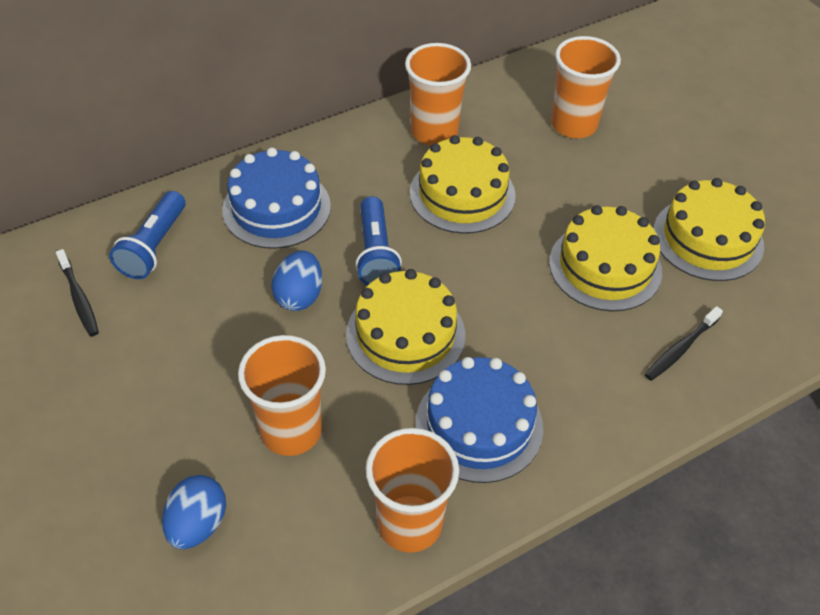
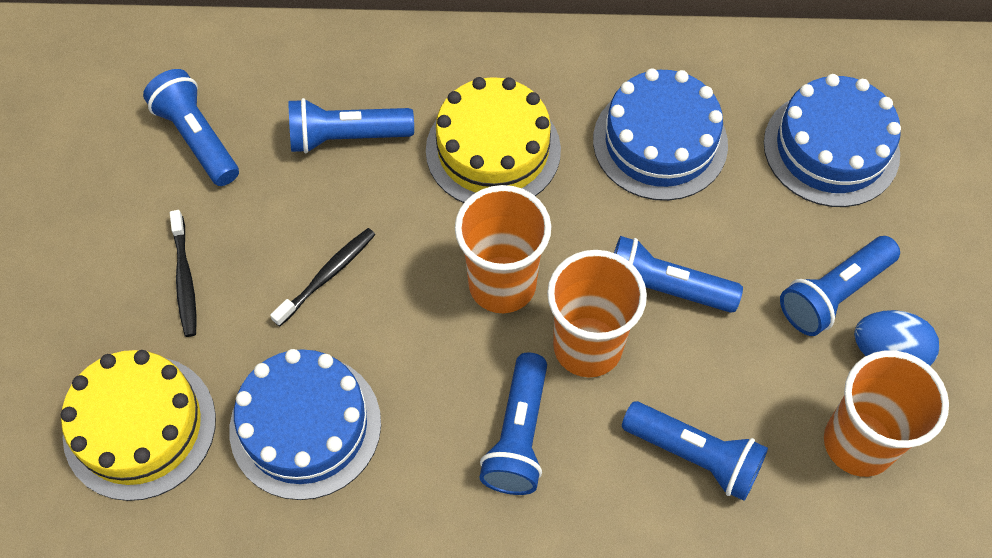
blue cake: 2 -> 3
blue egg: 2 -> 1
blue flashlight: 2 -> 6
orange cup: 4 -> 3
yellow cake: 4 -> 2

